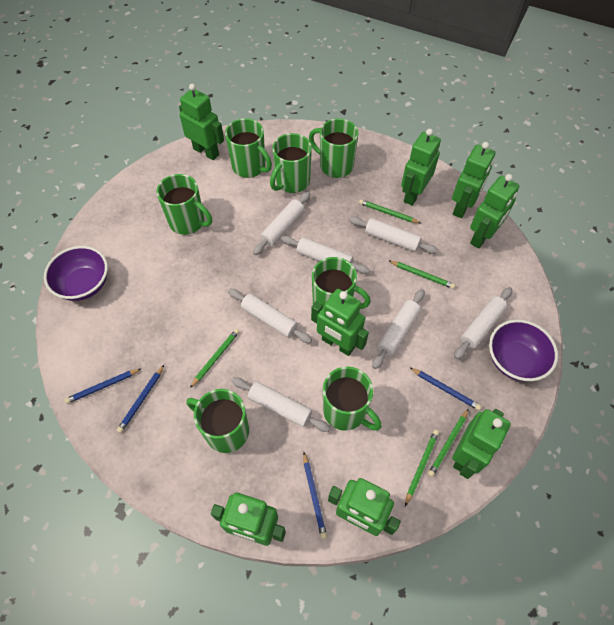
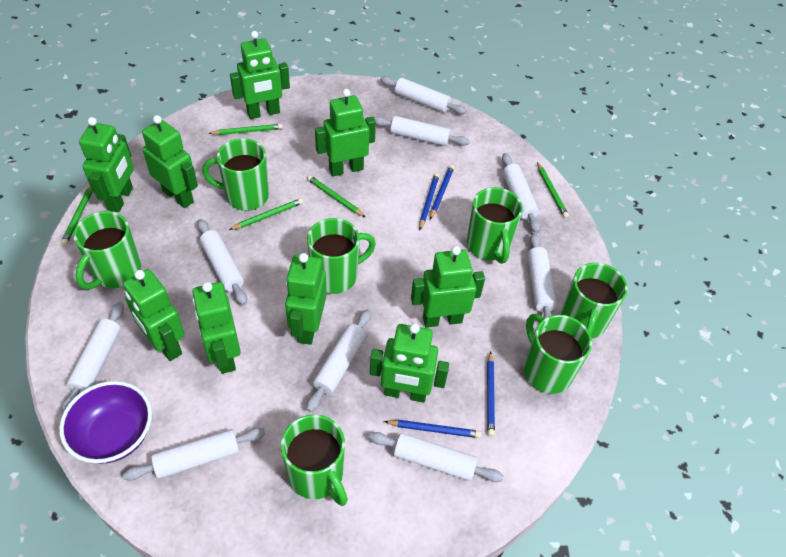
green robot: 8 -> 9
purple bowl: 2 -> 1
white rolling pin: 7 -> 9

